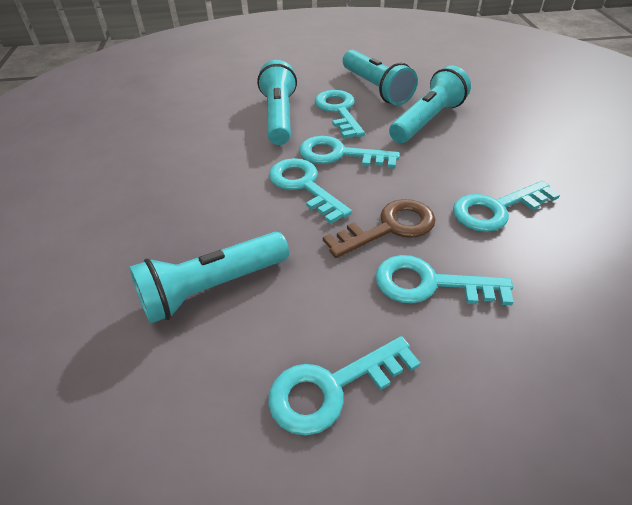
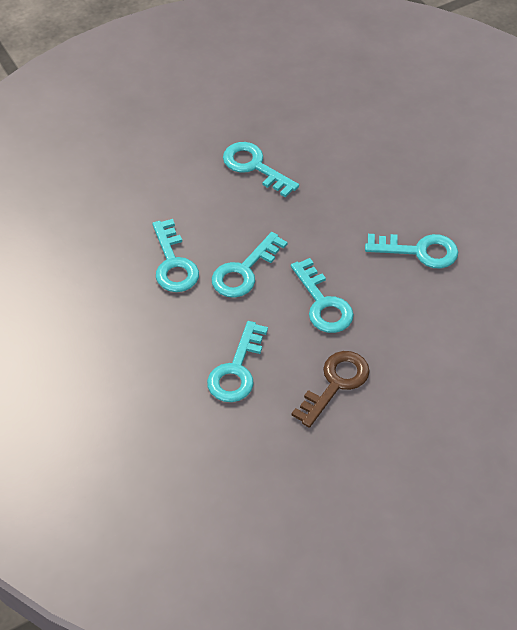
turquoise flashlight: 4 -> 0

